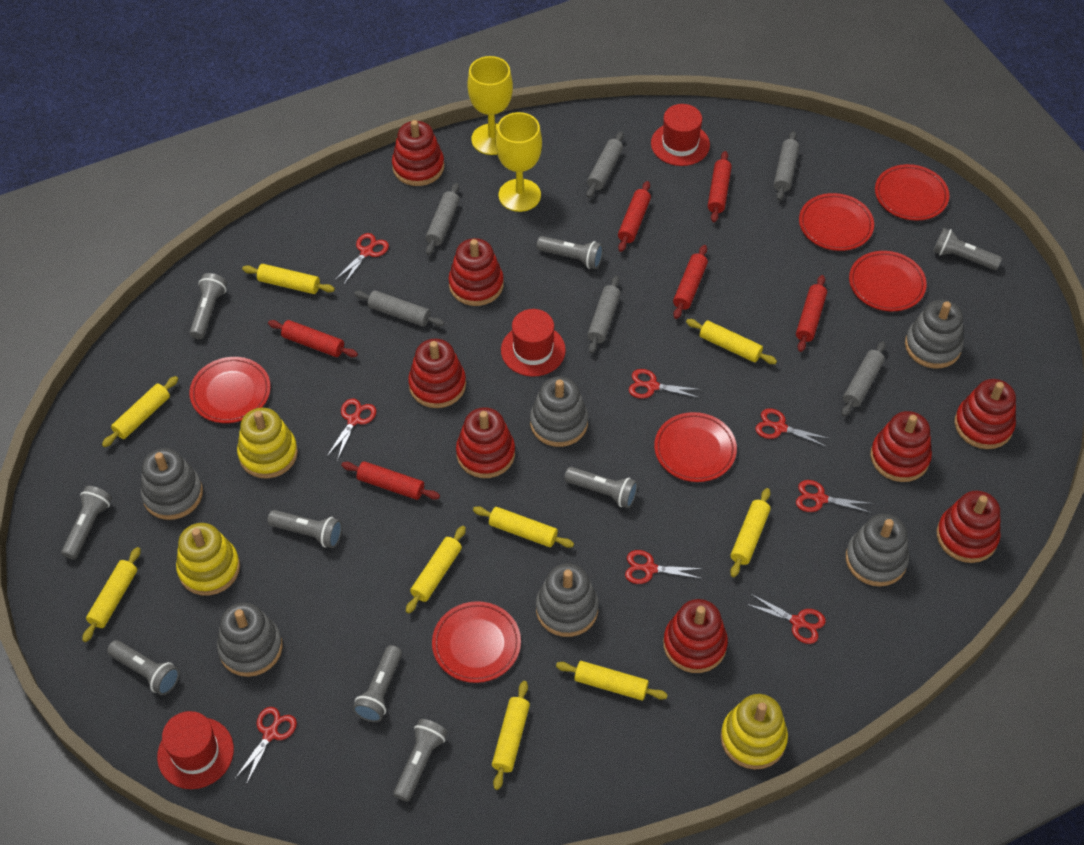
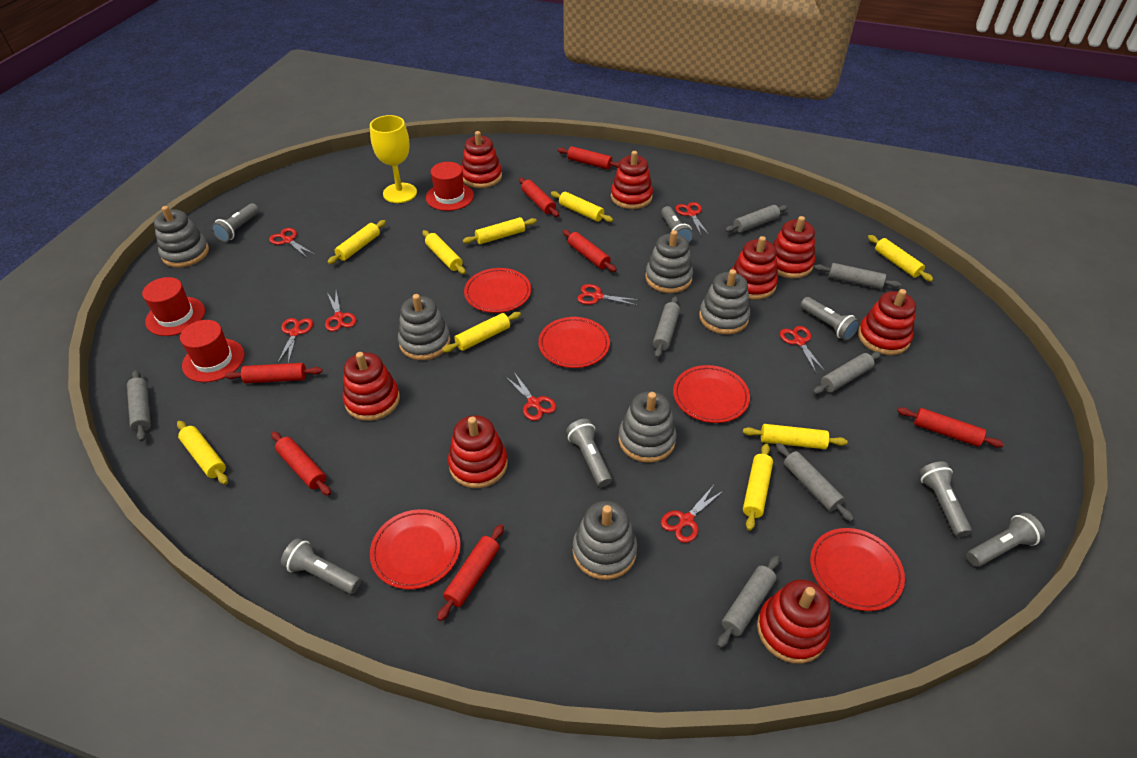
grey flashlight: 9 -> 7
grey rolling pin: 6 -> 7
red plate: 6 -> 5
red rolling pin: 6 -> 7
yellow goblet: 2 -> 1
yellow stacking toy: 3 -> 0

